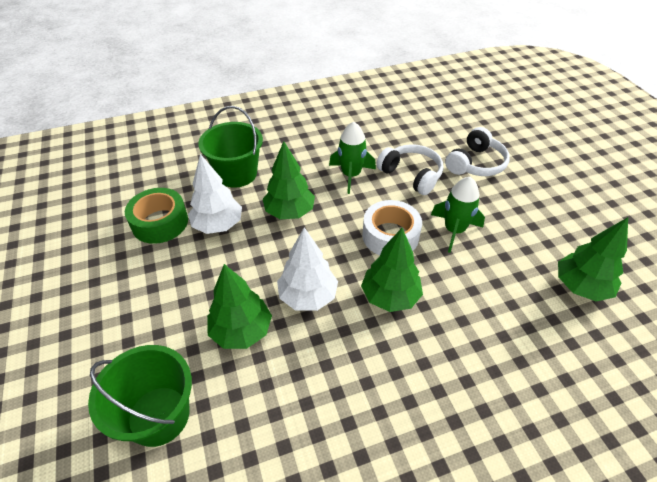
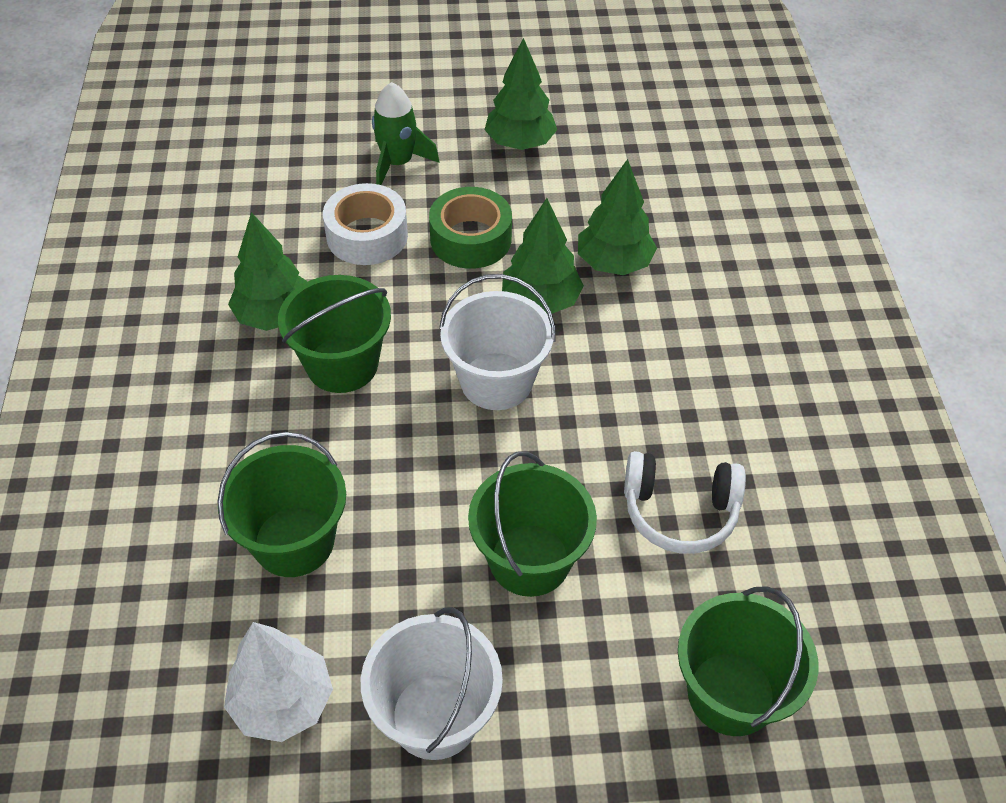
green bucket: 2 -> 4
green rocket: 2 -> 1
white bucket: 0 -> 2
white headphones: 2 -> 1
white tree: 2 -> 1

